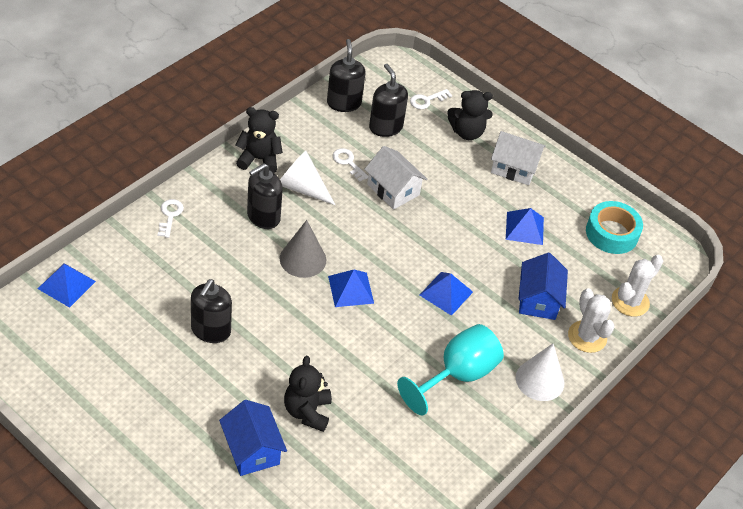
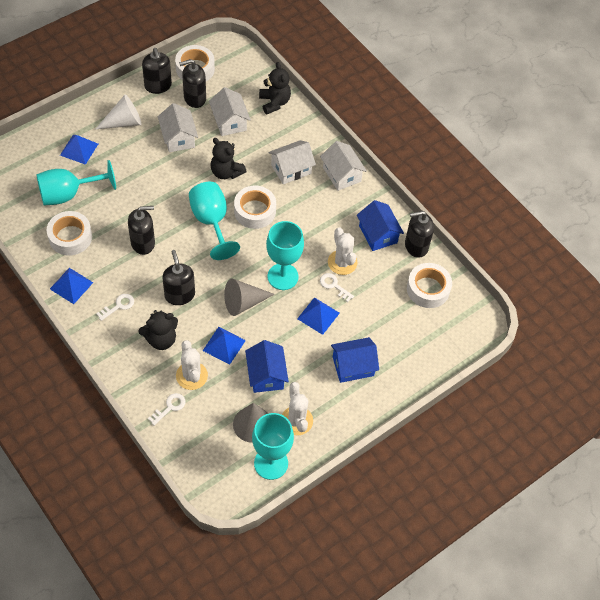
black soap dispenser: 4 -> 5
blue house: 2 -> 3
grey cone: 1 -> 2
turquoise goblet: 1 -> 4
turquoise tape: 1 -> 0
white cactus: 2 -> 3
white cone: 2 -> 1
white house: 2 -> 4
white tape: 0 -> 4

